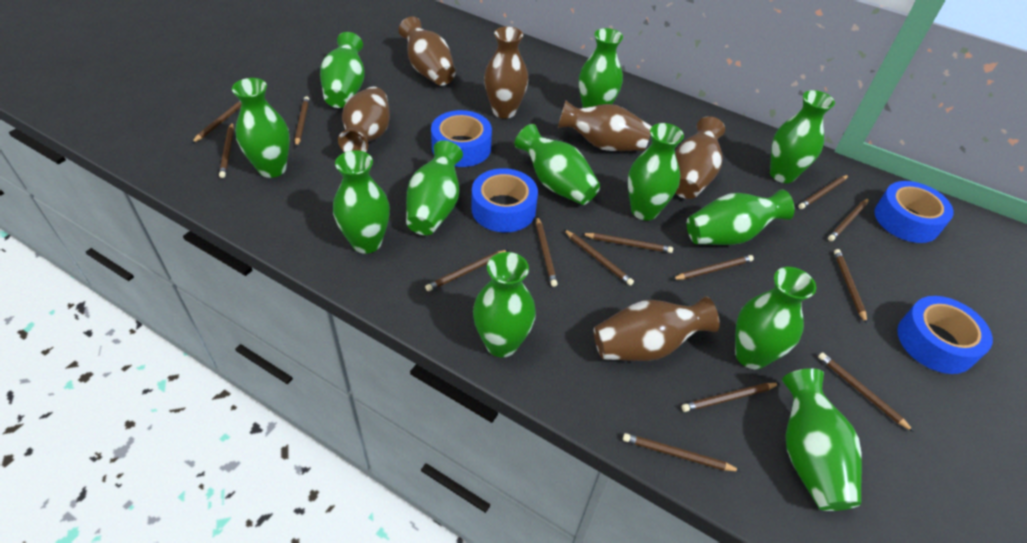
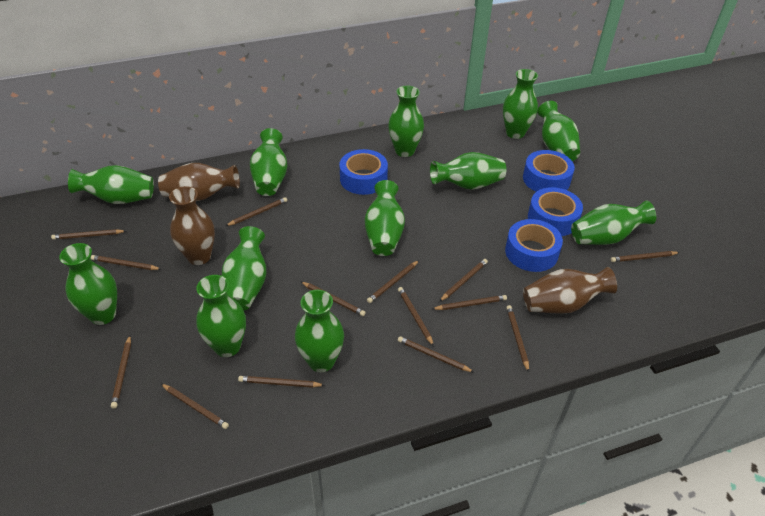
brown vase: 6 -> 3

